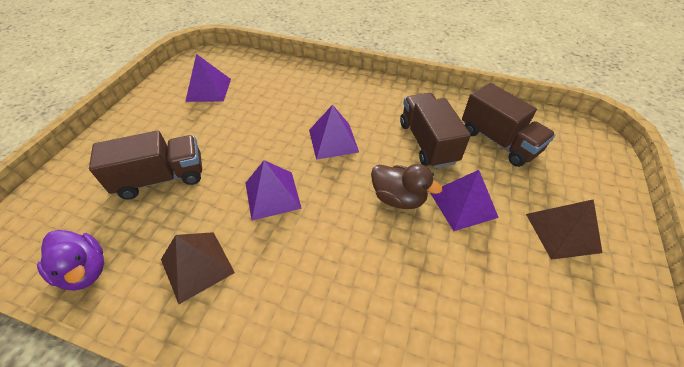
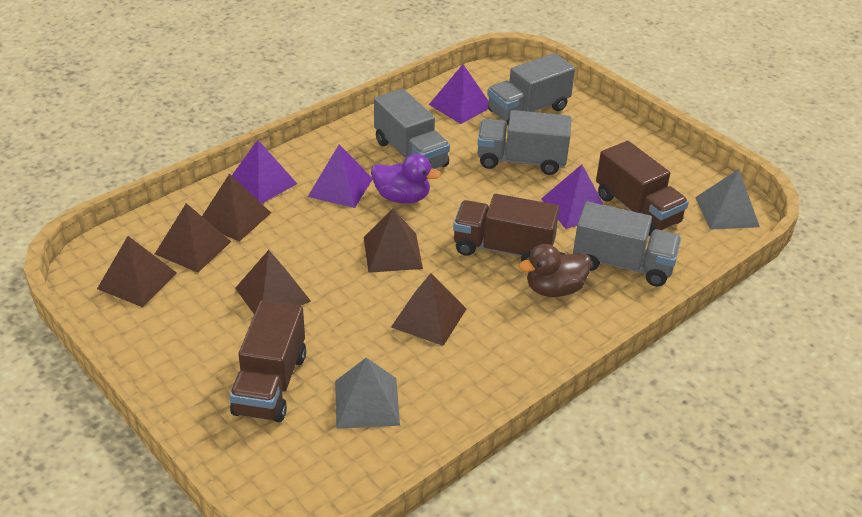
brown pyramid: 2 -> 6
grey pyramid: 0 -> 2
grey truck: 0 -> 4

